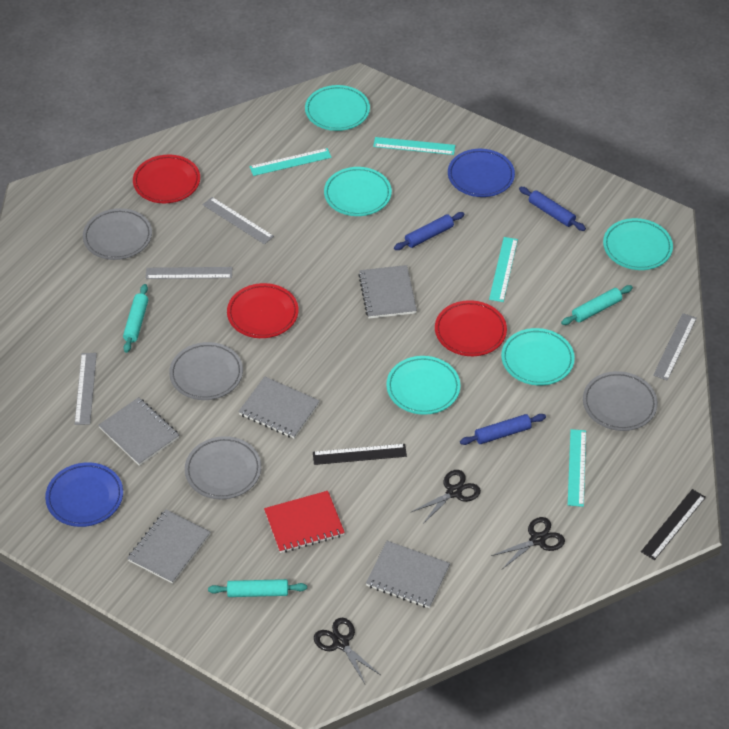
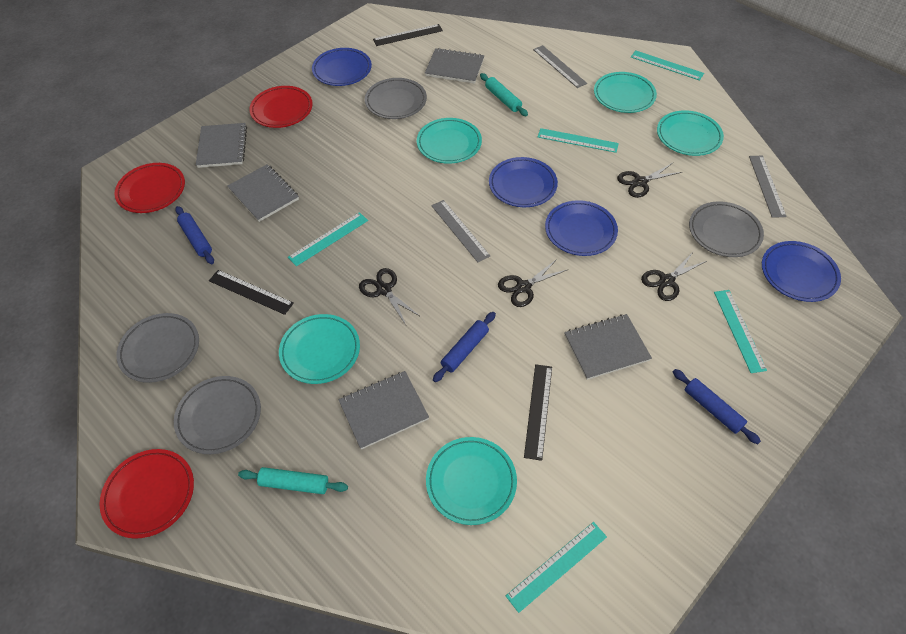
black ruler: 2 -> 3
black scissors: 3 -> 4
blue plate: 2 -> 4
grey ruler: 4 -> 3
red notebook: 1 -> 0
turquoise rolling pin: 3 -> 2
turquoise ruler: 4 -> 5

